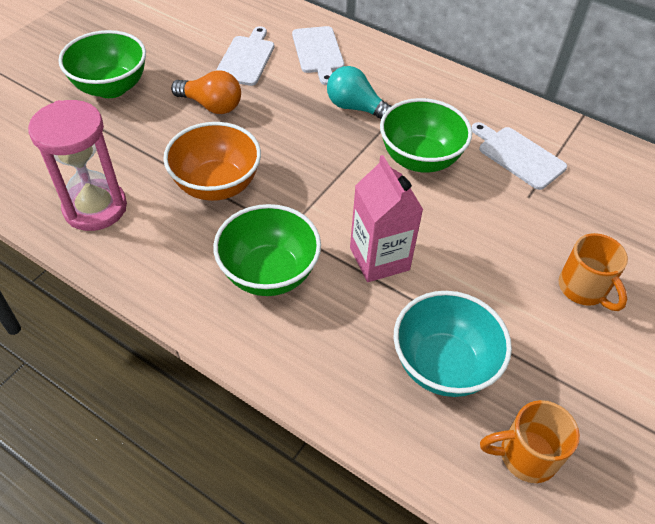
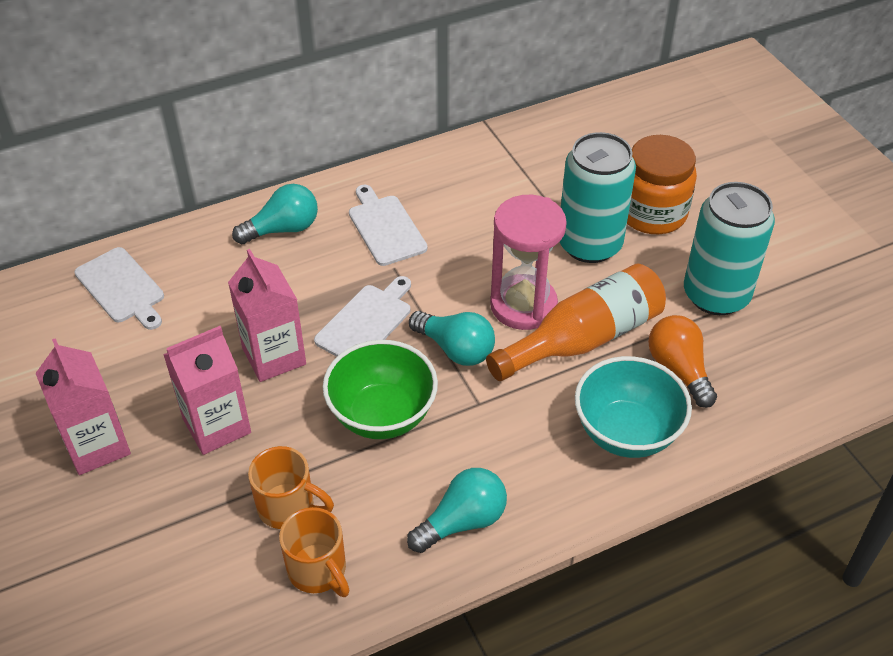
green bowl: 3 -> 1
orange bottle: 0 -> 1
orange bowl: 1 -> 0
orange jar: 0 -> 1
pink carton: 1 -> 3
turquoise can: 0 -> 2
turquoise light bulb: 1 -> 3

